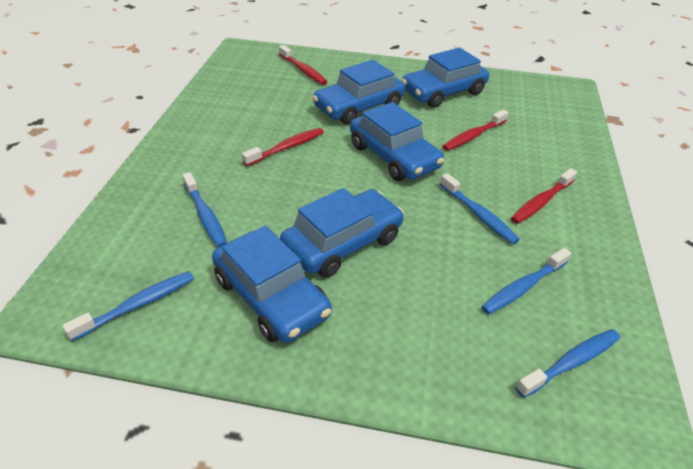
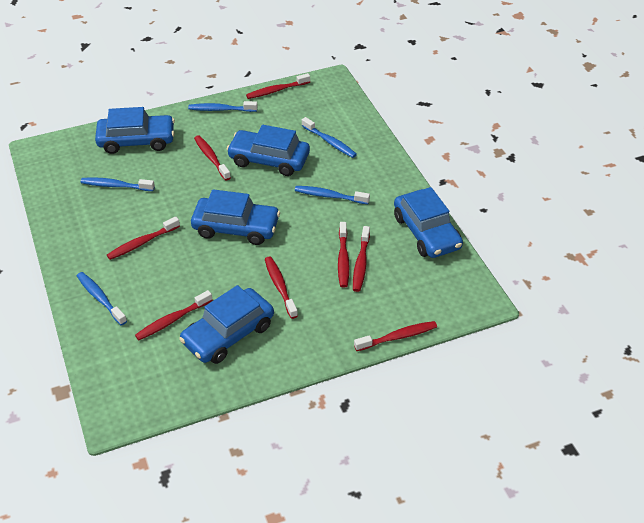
red toothbrush: 4 -> 8

